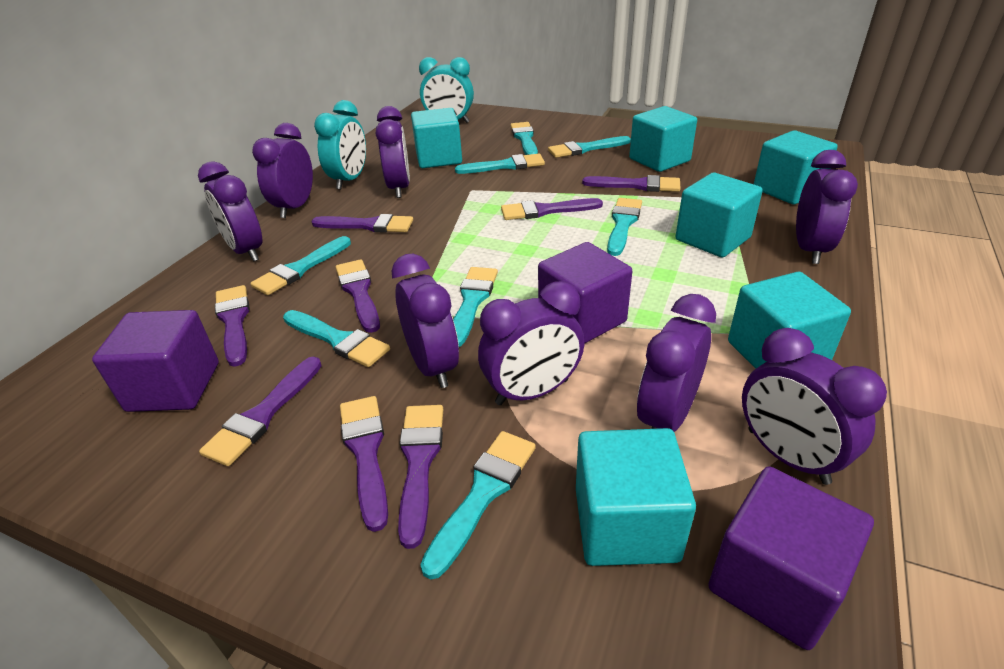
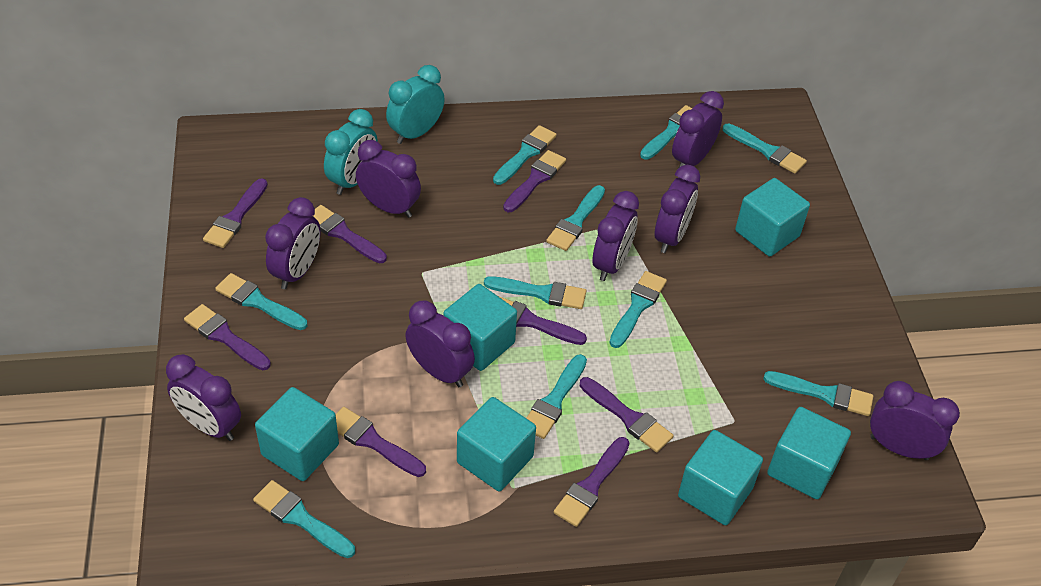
purple cube: 3 -> 0
turquoise brush: 8 -> 10

